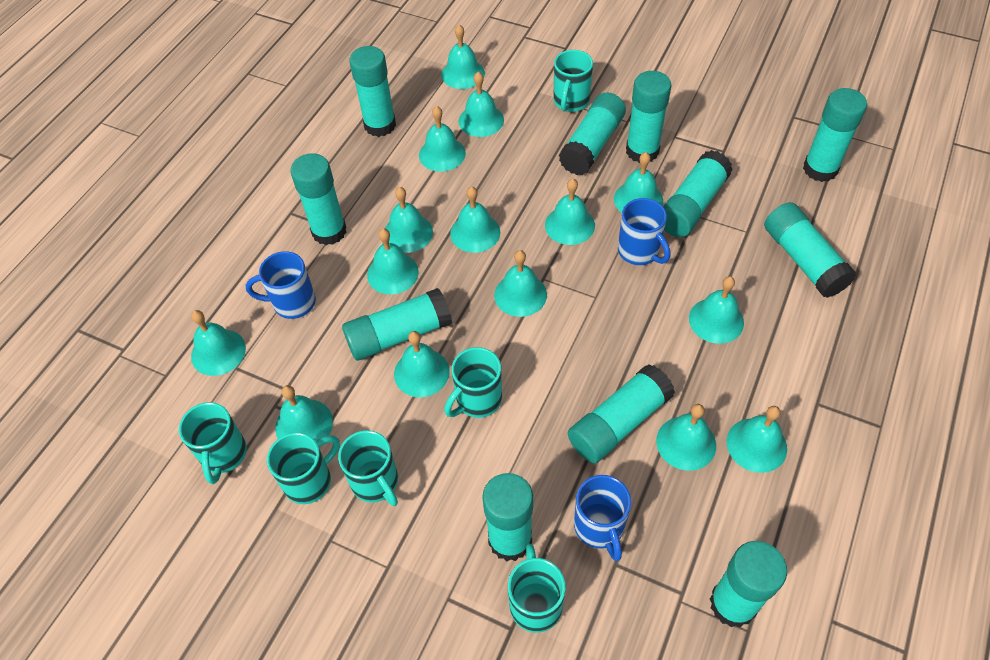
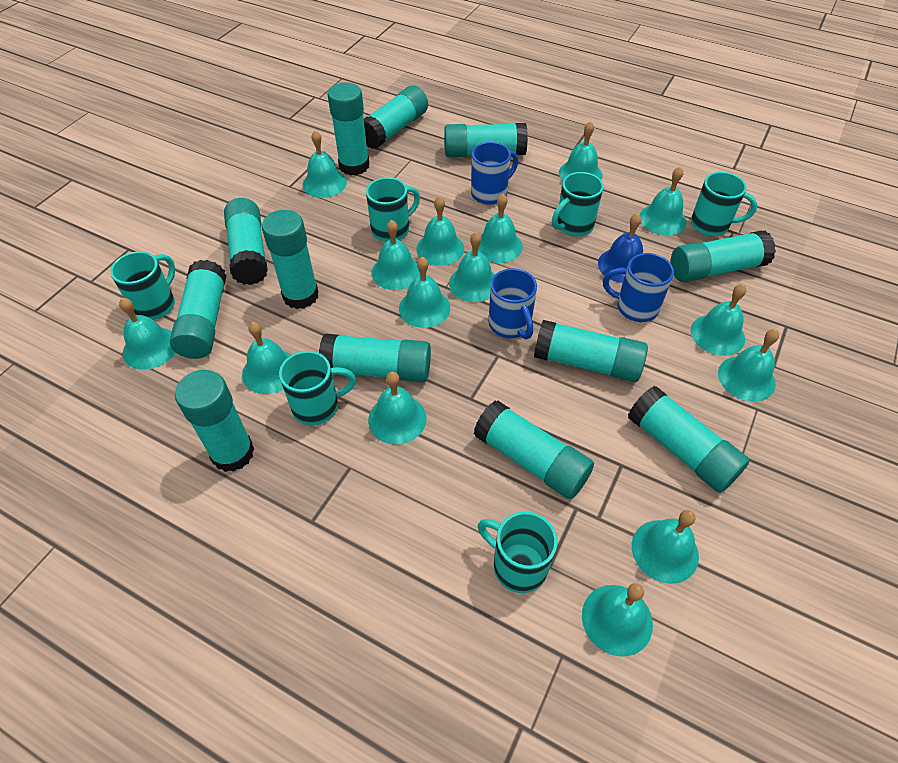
blue bell: 0 -> 1
turquoise glue stick: 11 -> 12

